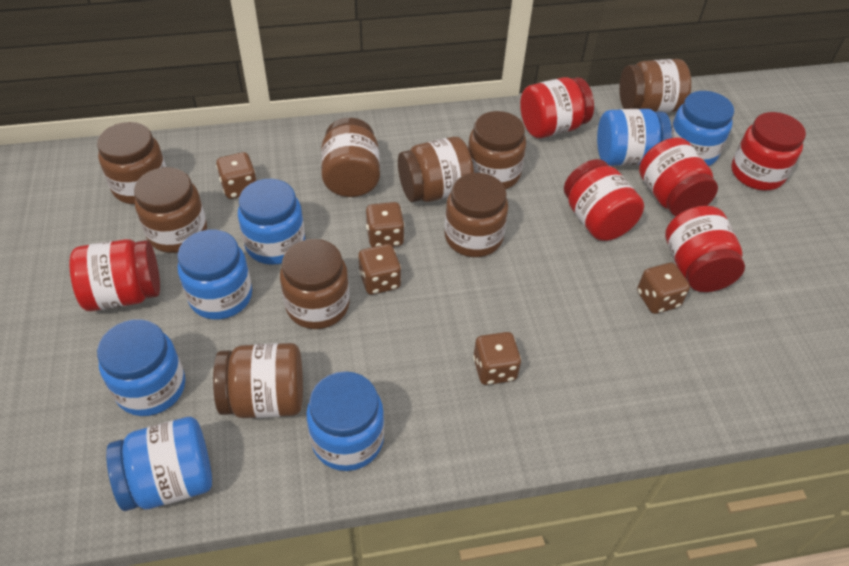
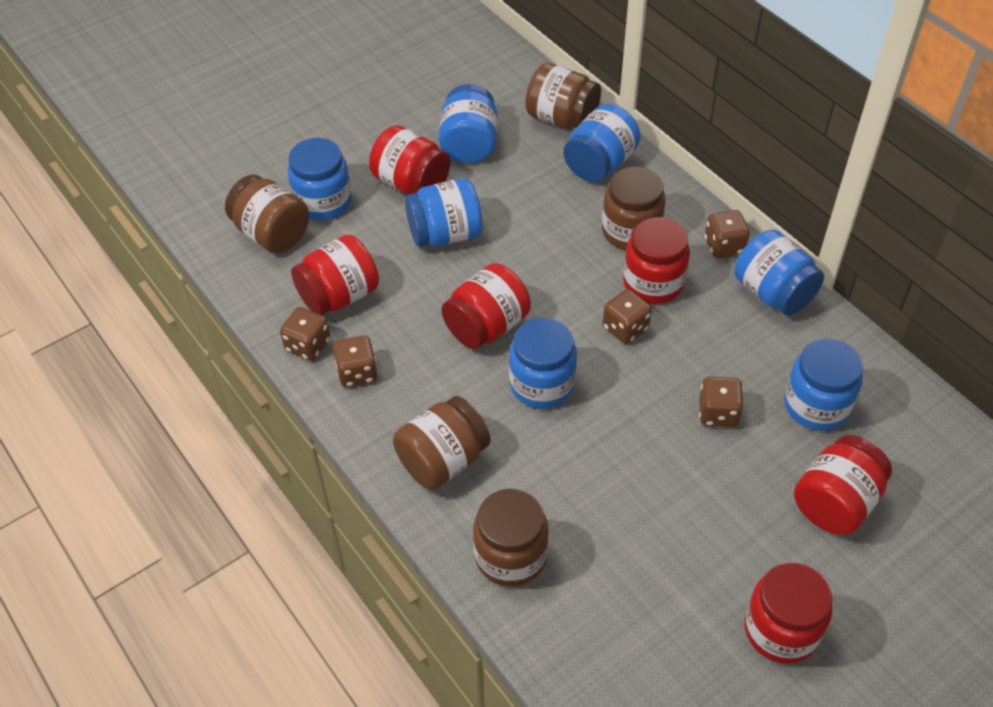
brown jar: 9 -> 5

